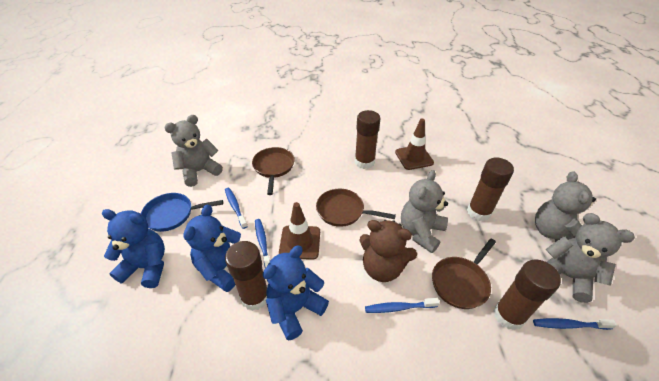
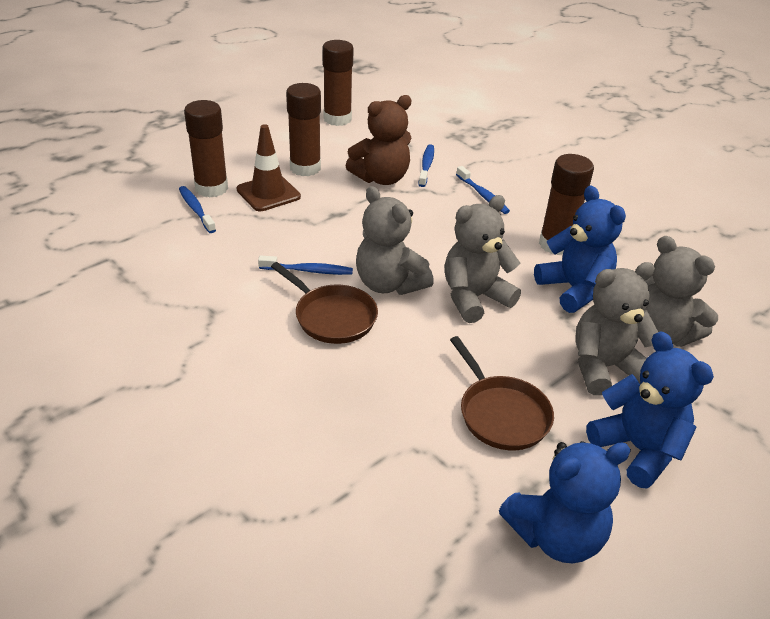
blue pan: 1 -> 0
brown pan: 3 -> 2
brown traffic cone: 2 -> 1

